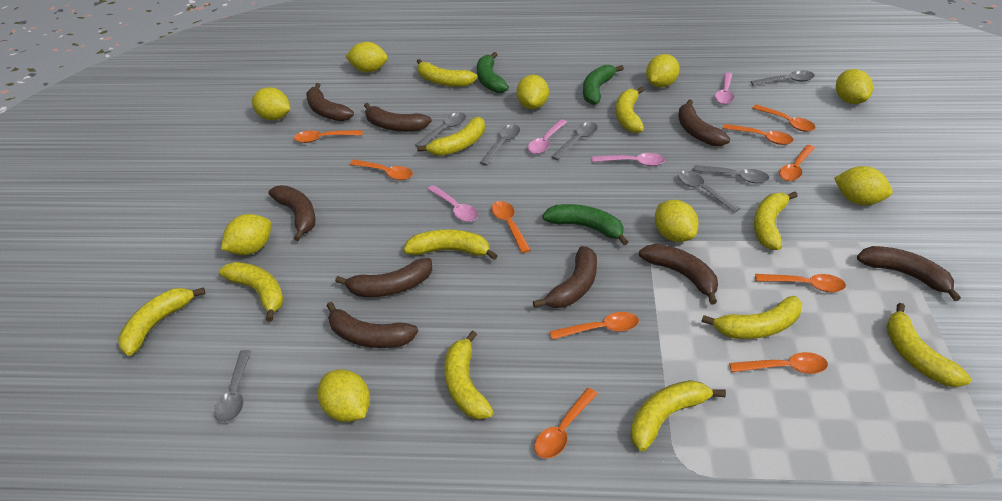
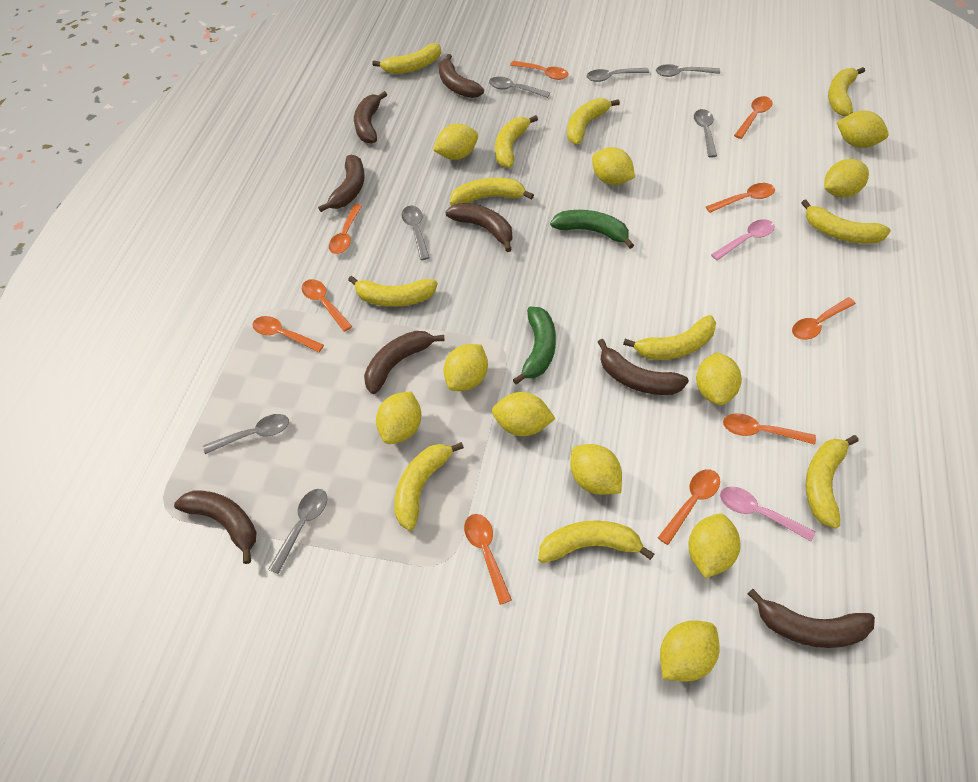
brown banana: 9 -> 8
green banana: 3 -> 2
pink spoon: 4 -> 2
yellow lemon: 9 -> 11

